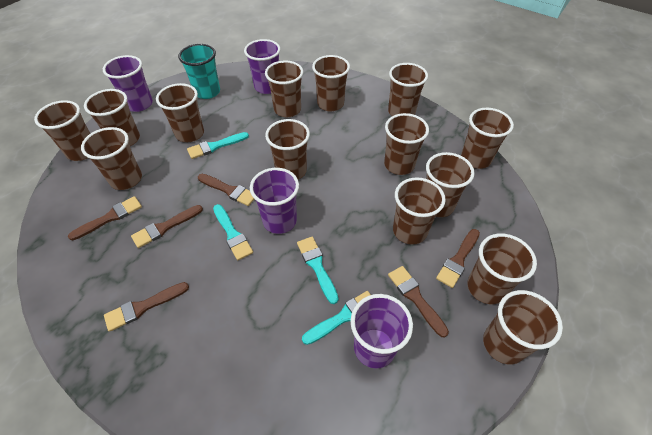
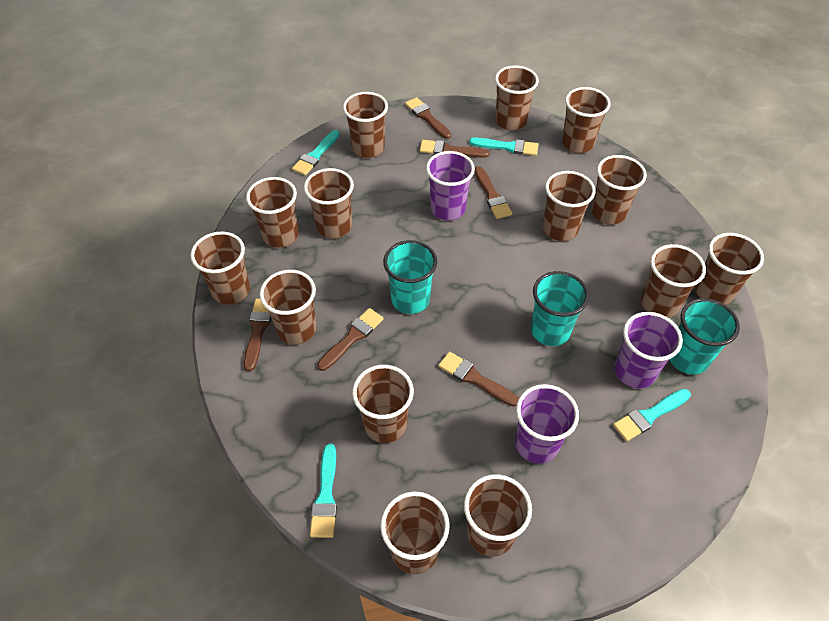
purple cup: 4 -> 3
turquoise cup: 1 -> 3

